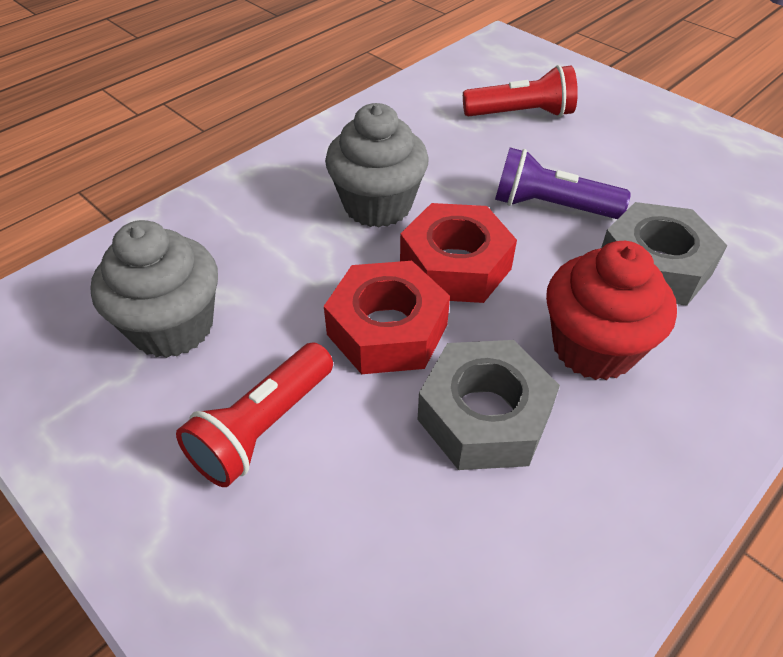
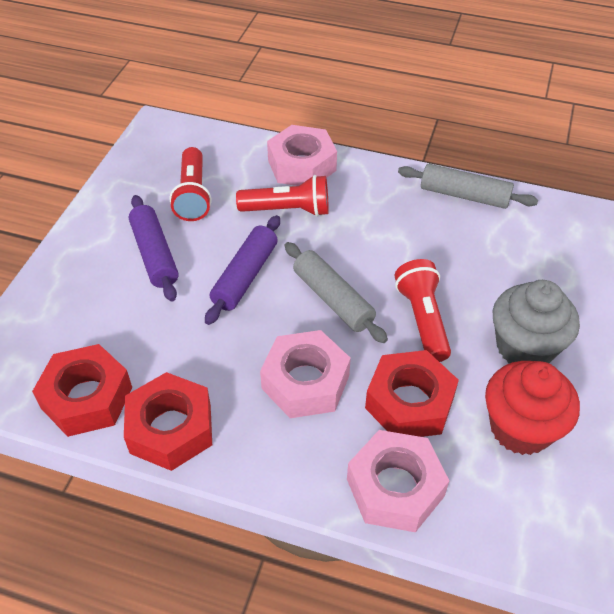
grey cupcake: 2 -> 1
grey nut: 2 -> 0
grey rolling pin: 0 -> 2
pink nut: 0 -> 3
purple flashlight: 1 -> 0
purple rolling pin: 0 -> 2
red flashlight: 2 -> 3
red nut: 2 -> 3

